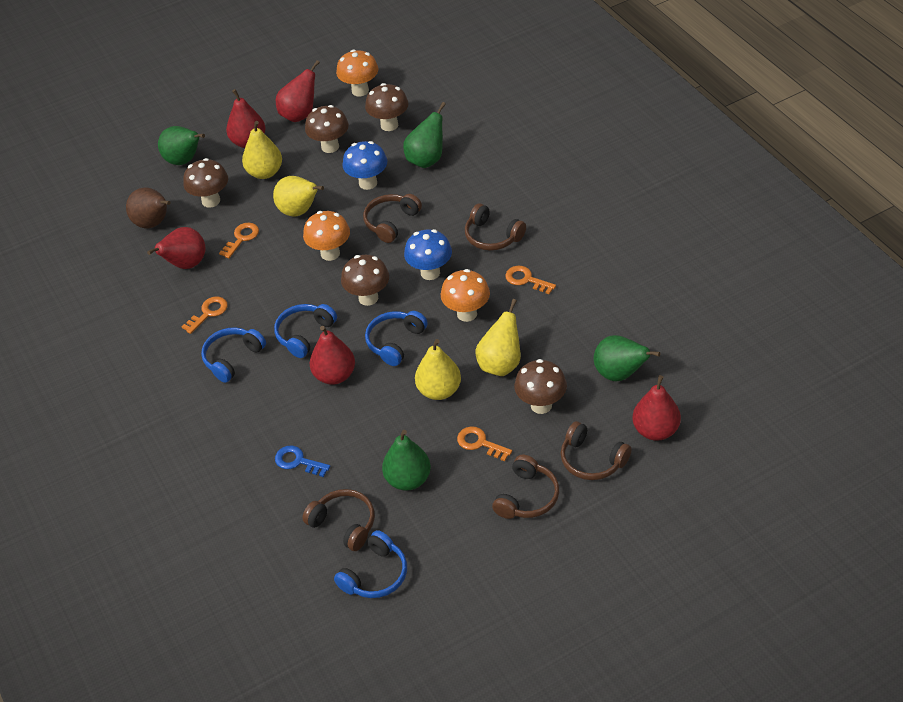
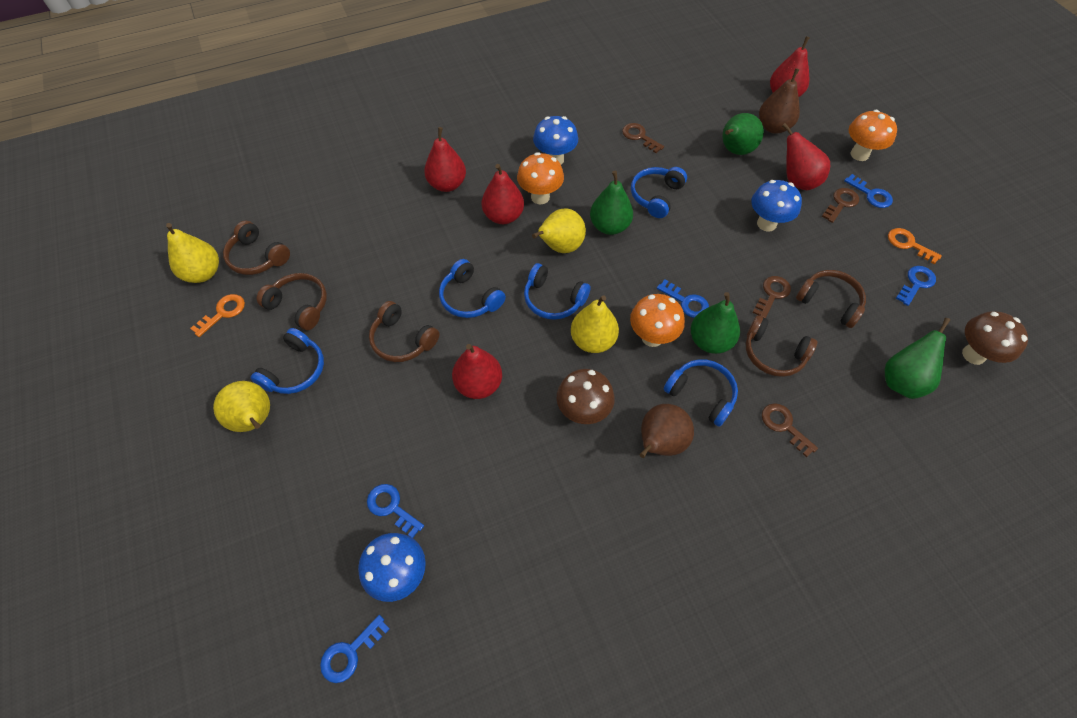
blue headphones: 4 -> 5
blue key: 1 -> 5
blue mushroom: 2 -> 3
brown key: 0 -> 4
brown mushroom: 5 -> 2
brown pear: 1 -> 2
orange key: 4 -> 2

